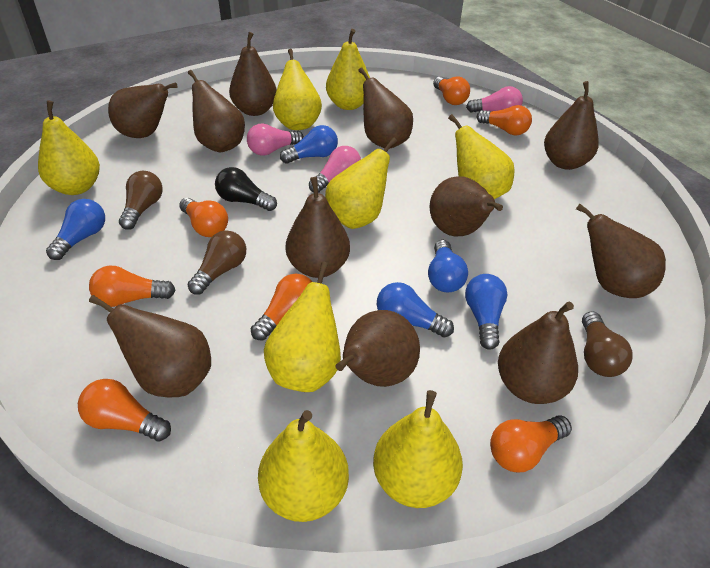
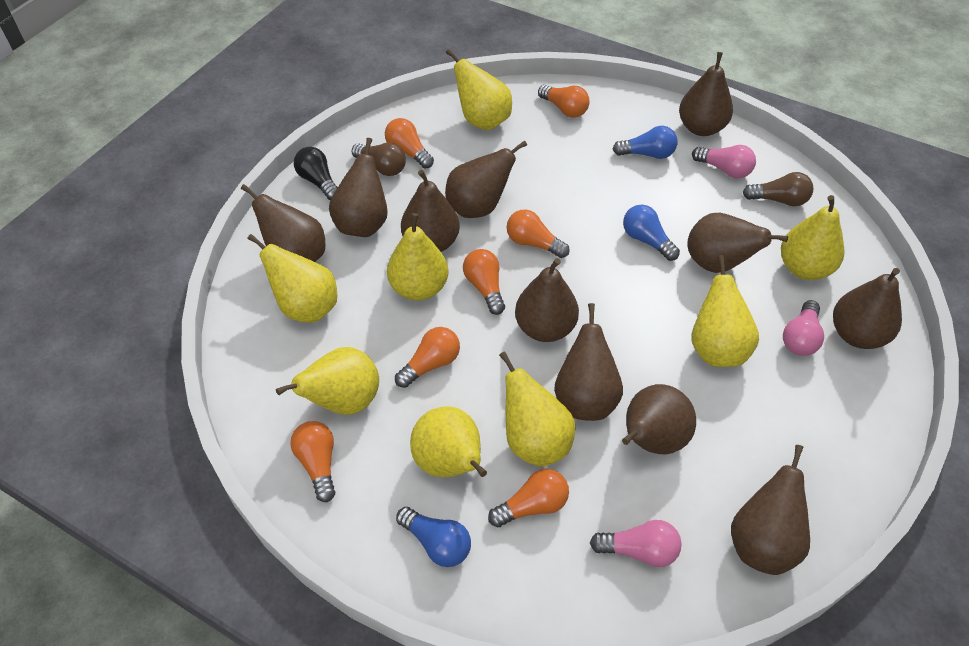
blue light bulb: 5 -> 3
brown light bulb: 3 -> 2

